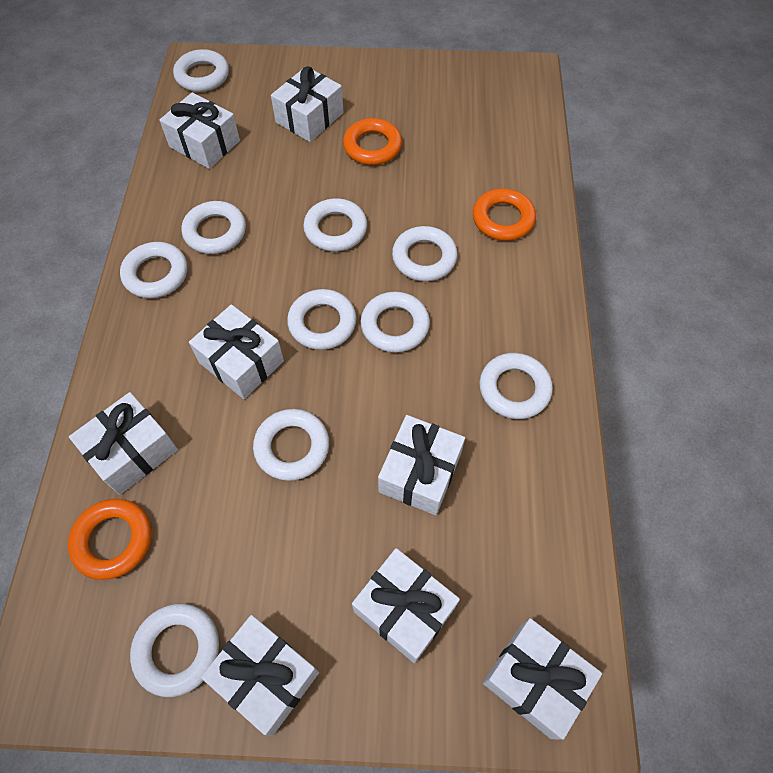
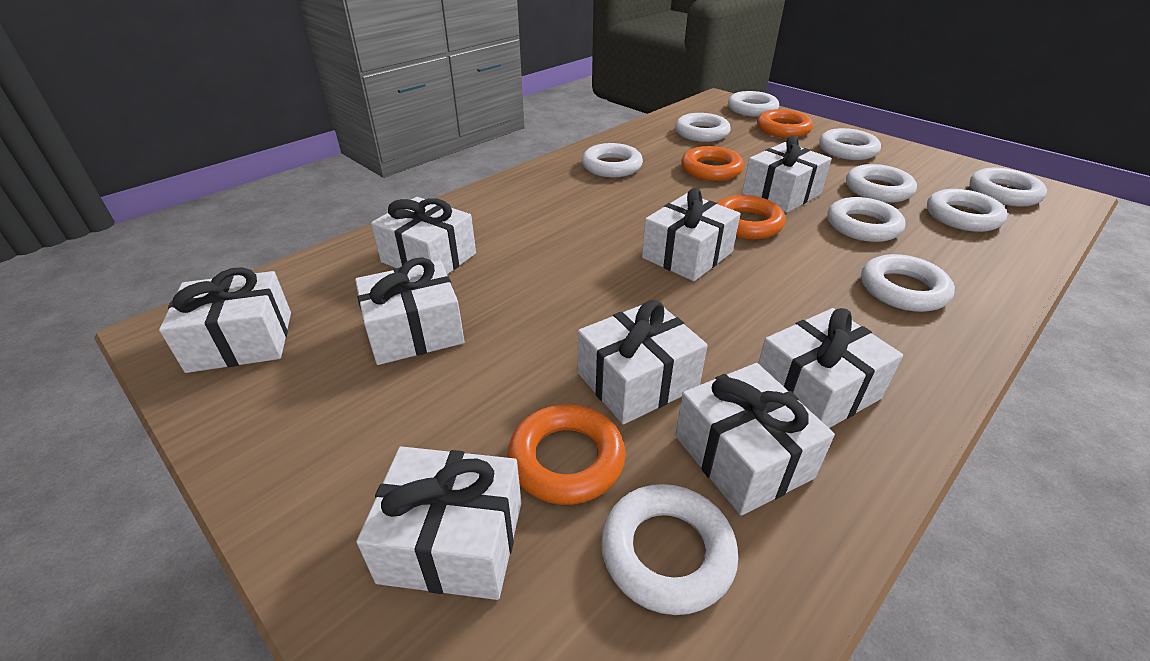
orange ring: 3 -> 4
white gift: 8 -> 9

